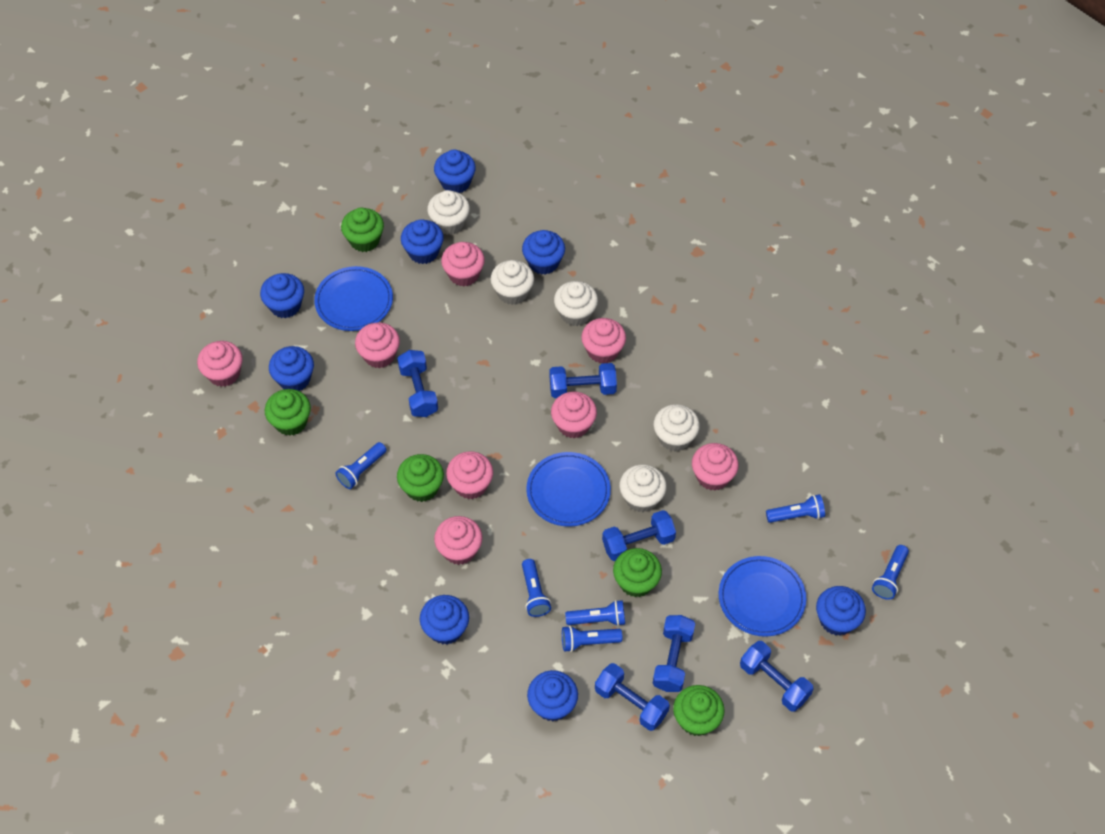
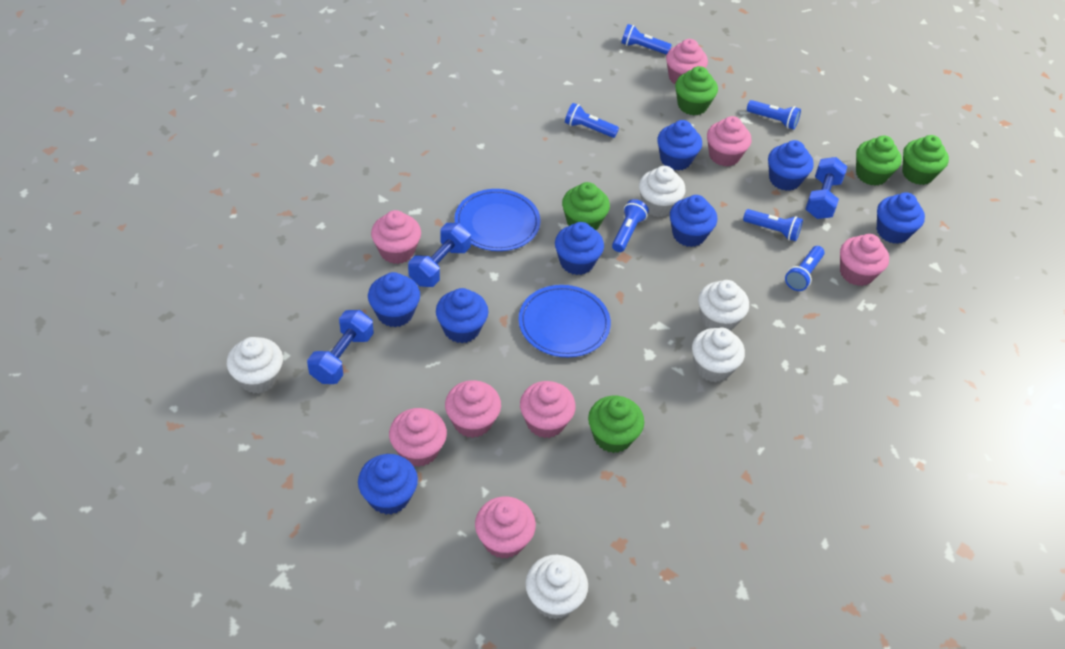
blue dumbbell: 6 -> 3
blue plate: 3 -> 2

